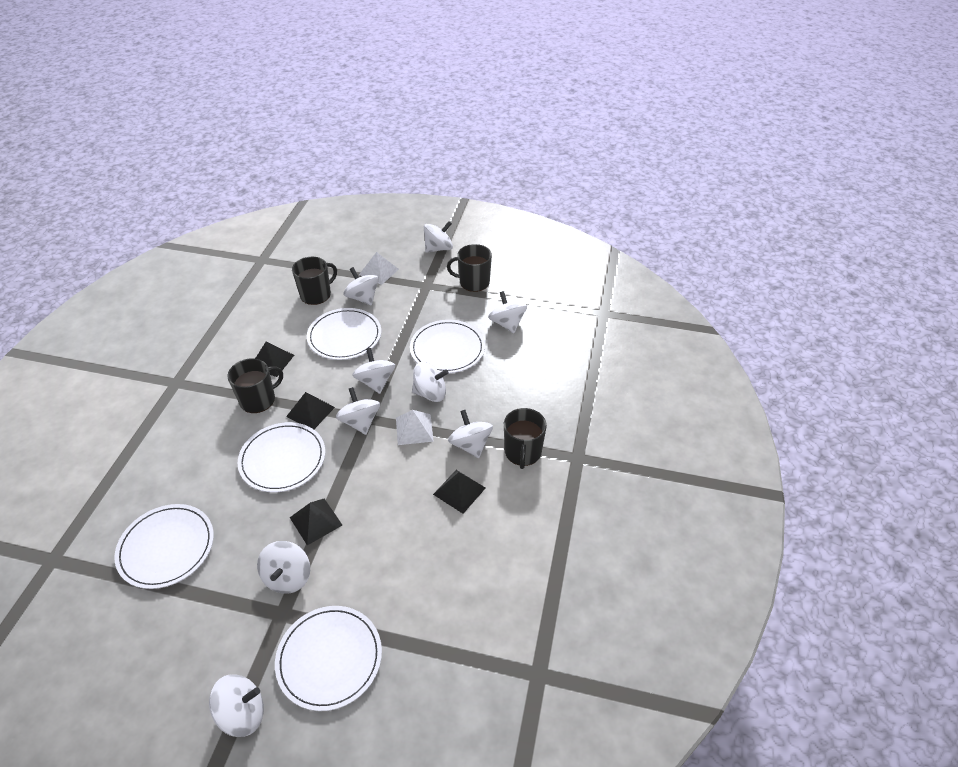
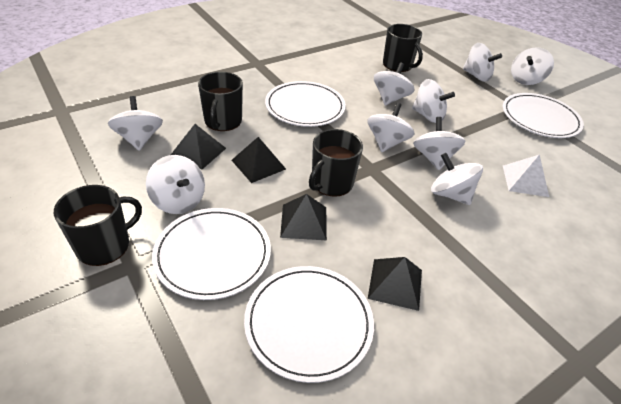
white plate: 5 -> 4
white pyramid: 2 -> 1

